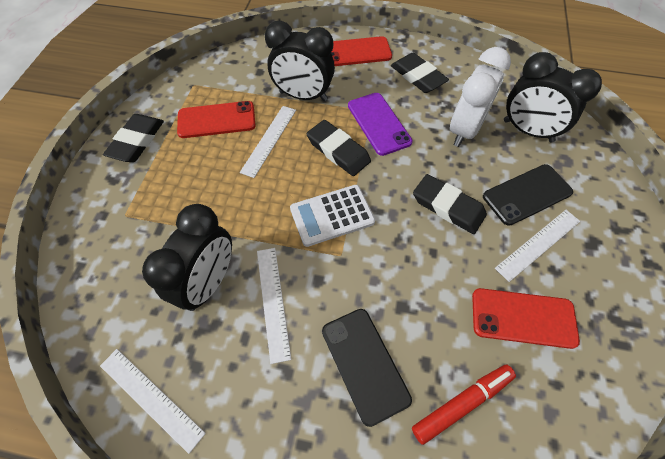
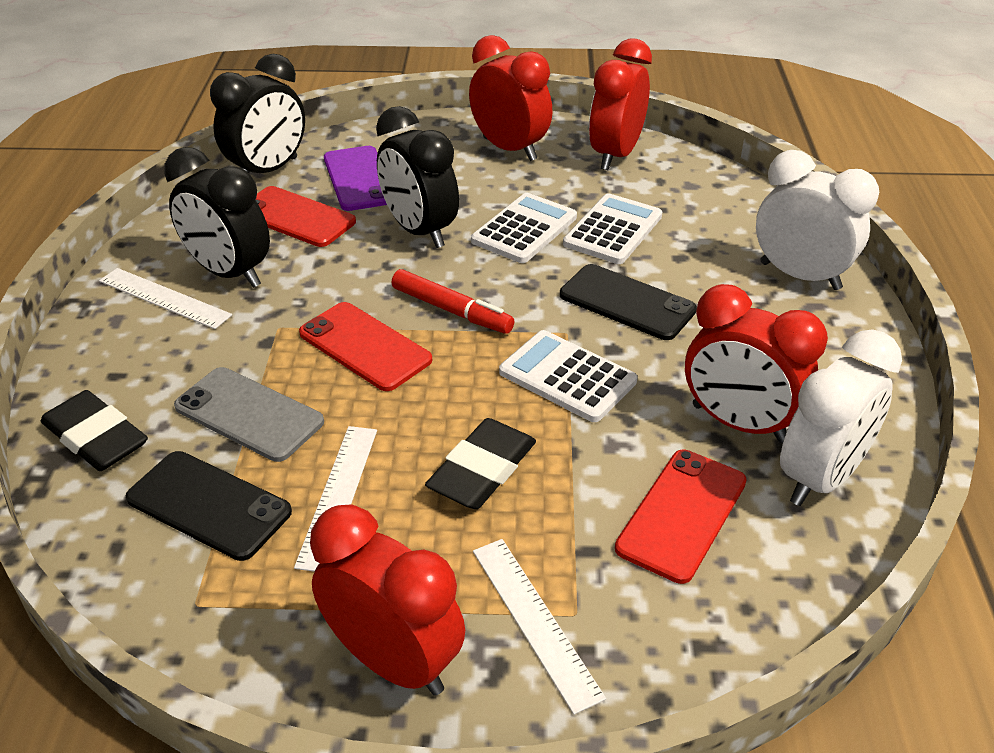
black eraser: 4 -> 2
grey phone: 0 -> 1
red clock: 0 -> 4
white calculator: 1 -> 3
white clock: 1 -> 2
white ruler: 4 -> 3

